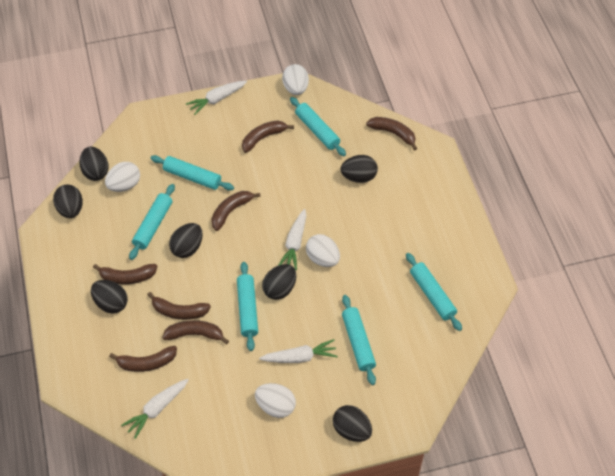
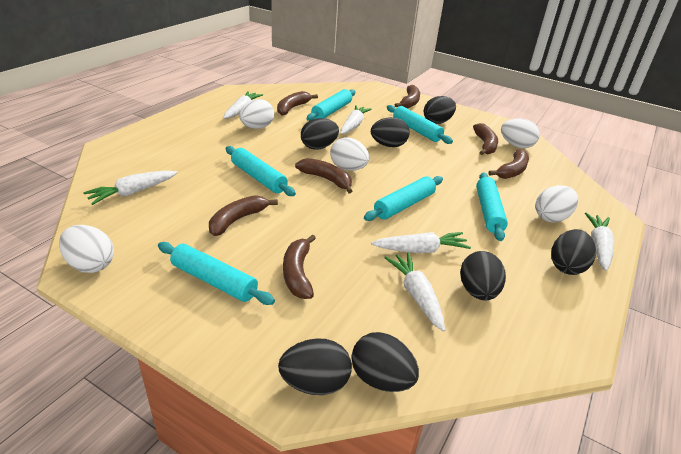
white carrot: 4 -> 6
white egg: 4 -> 5

